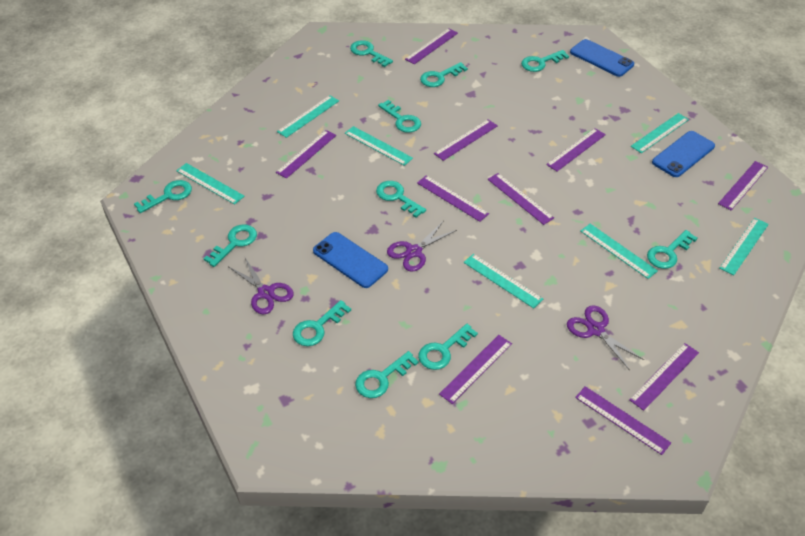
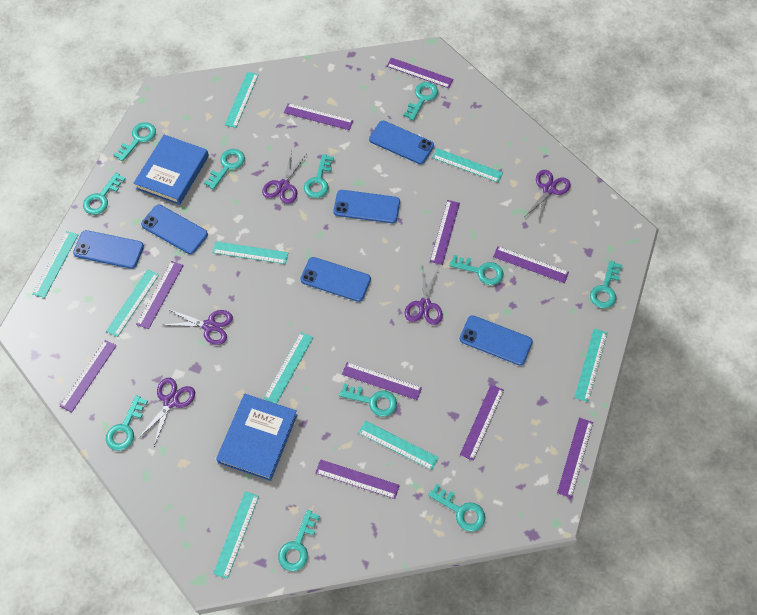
blue book: 0 -> 2
blue phone: 3 -> 6
purple scissors: 3 -> 5
turquoise ruler: 7 -> 9

